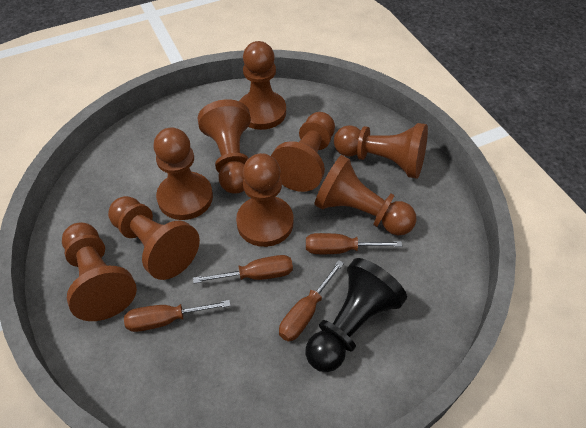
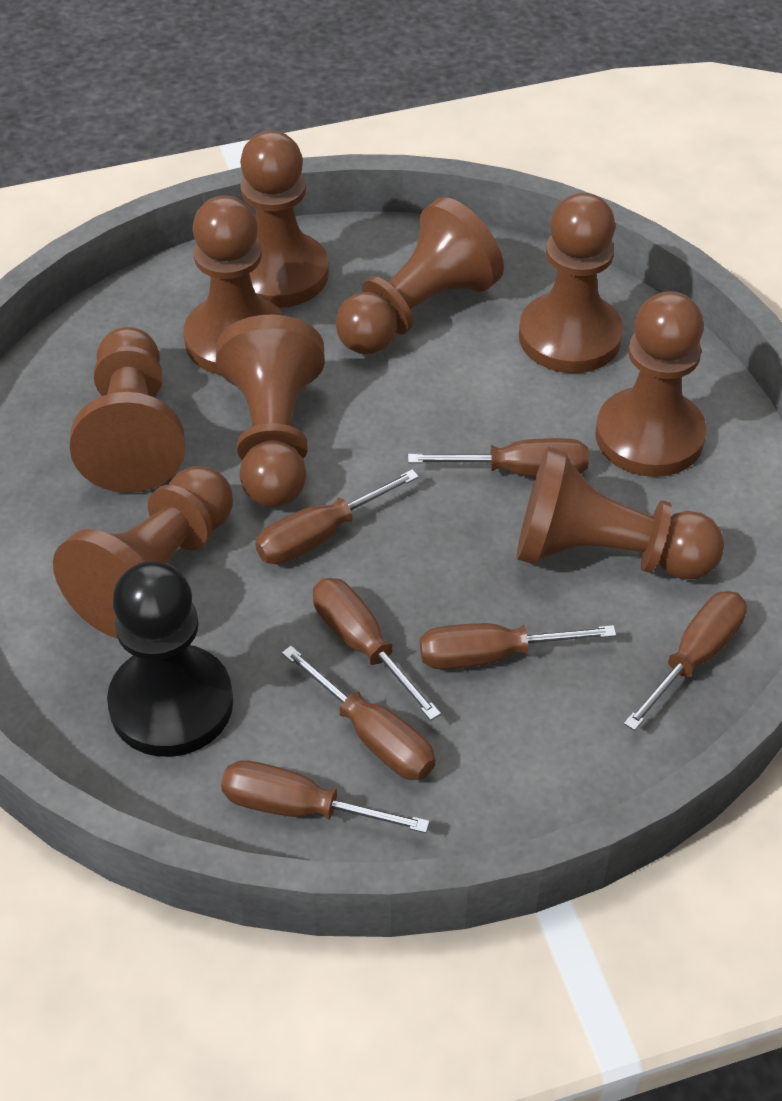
brown screwdriver: 4 -> 7

